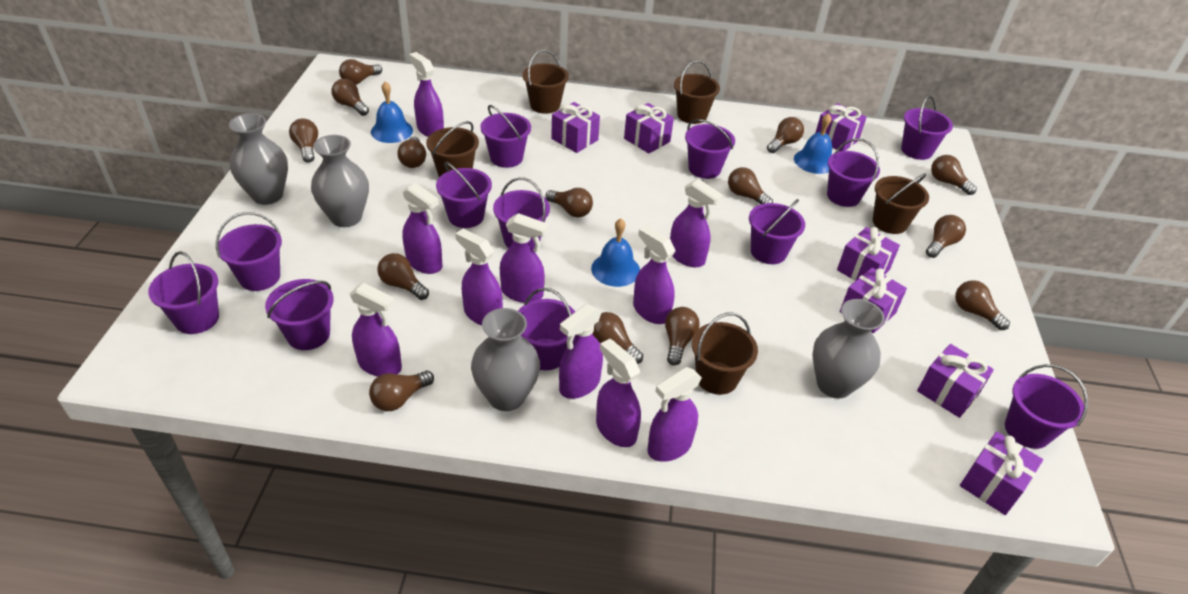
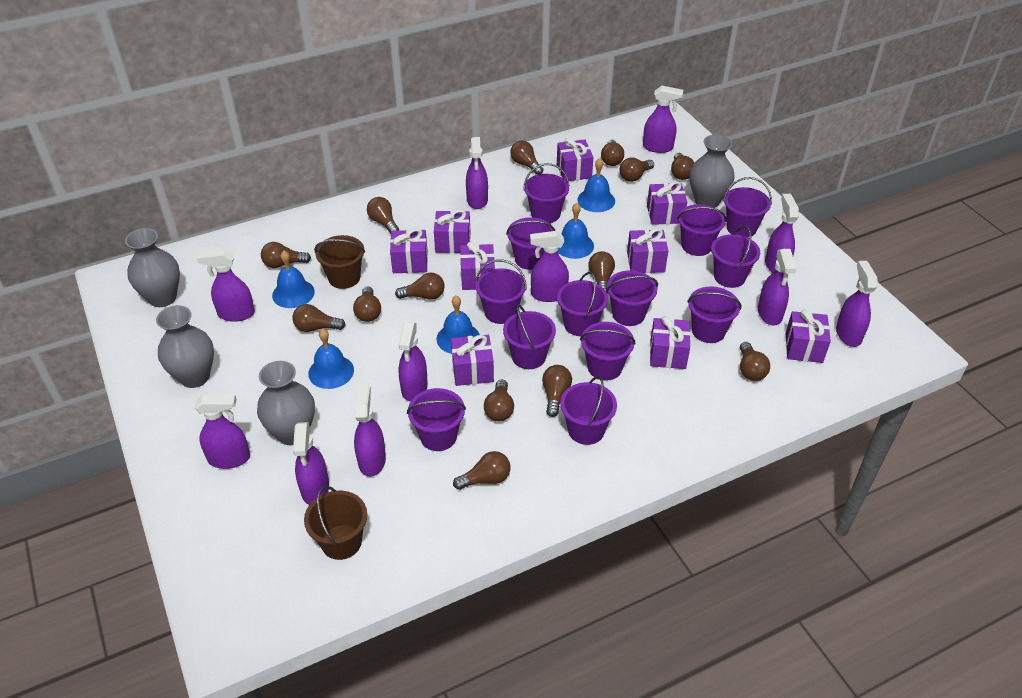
blue bell: 3 -> 5
brown bucket: 5 -> 2
purple bucket: 12 -> 13
purple gift: 7 -> 9
purple spray bottle: 10 -> 11

